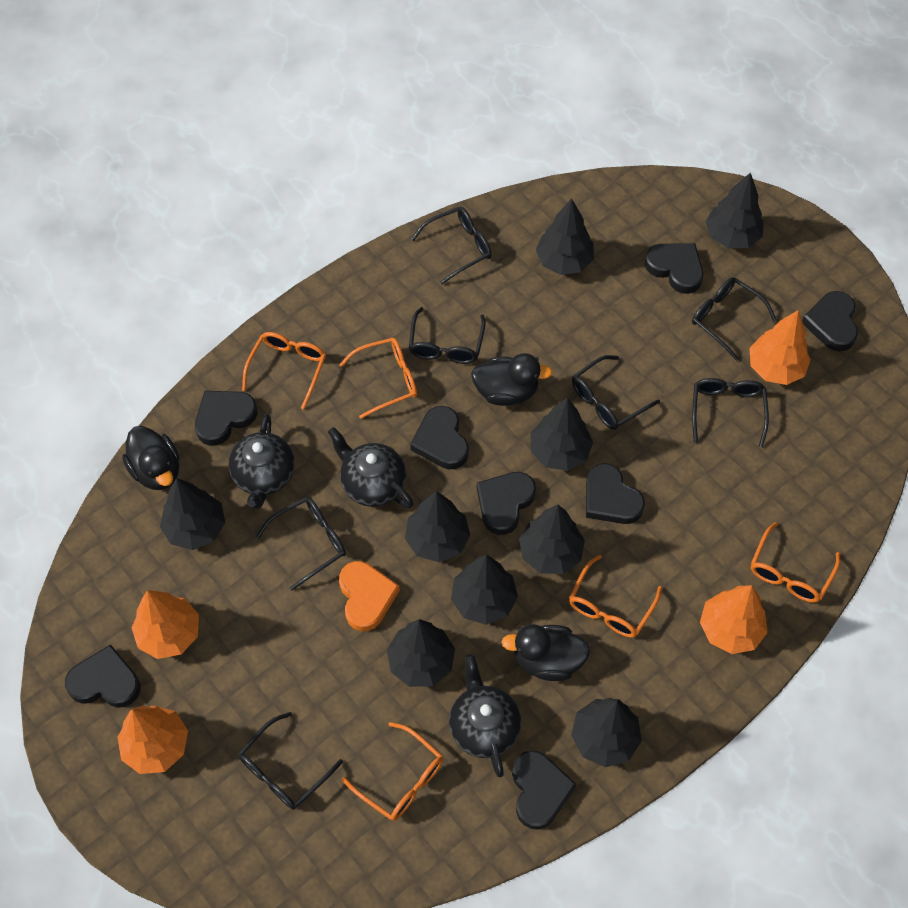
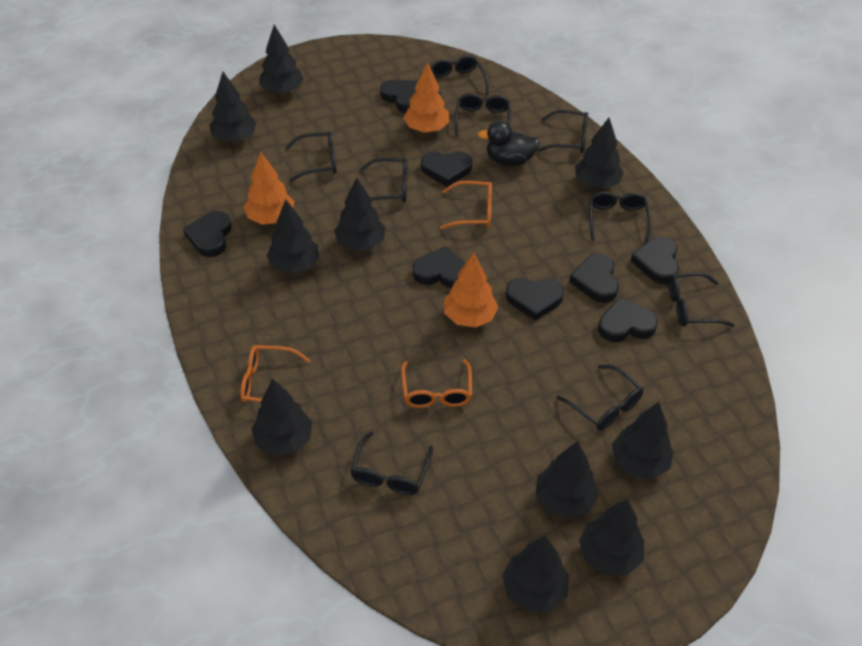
black duck: 3 -> 1
black glasses: 7 -> 9
black teapot: 3 -> 0
black tree: 9 -> 10
orange glasses: 5 -> 3
orange heart: 1 -> 0
orange tree: 4 -> 3

